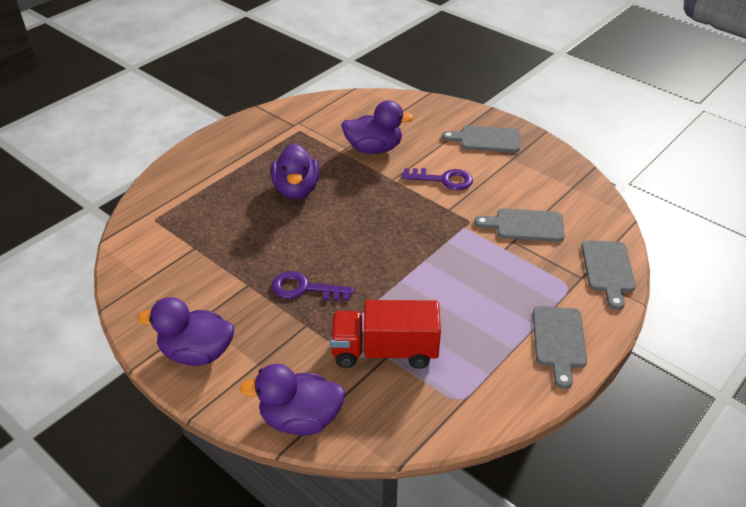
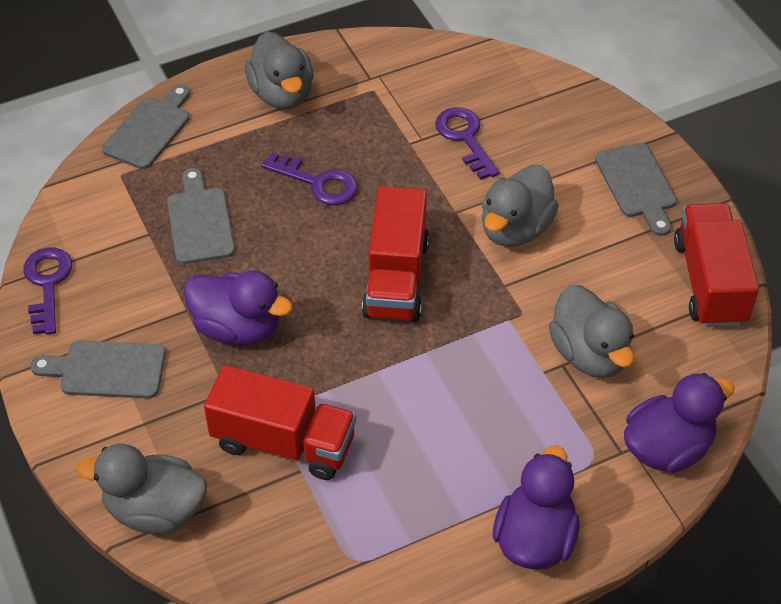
grey duck: 0 -> 4
purple duck: 4 -> 3
purple key: 2 -> 3
red truck: 1 -> 3

